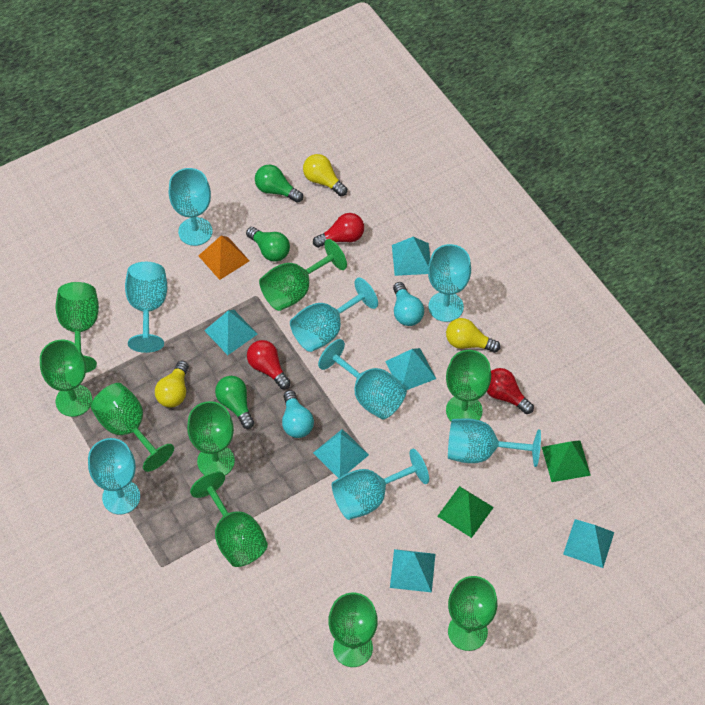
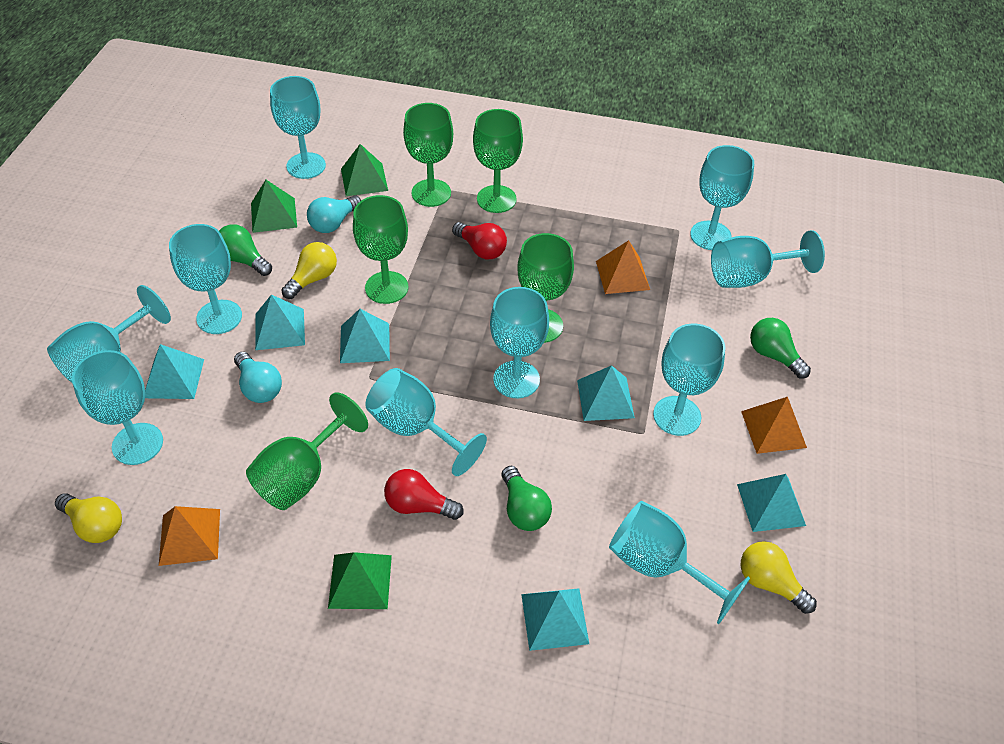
green goblet: 9 -> 5
green pyramid: 2 -> 3
orange pyramid: 1 -> 3
red light bulb: 3 -> 2
turquoise goblet: 8 -> 10

